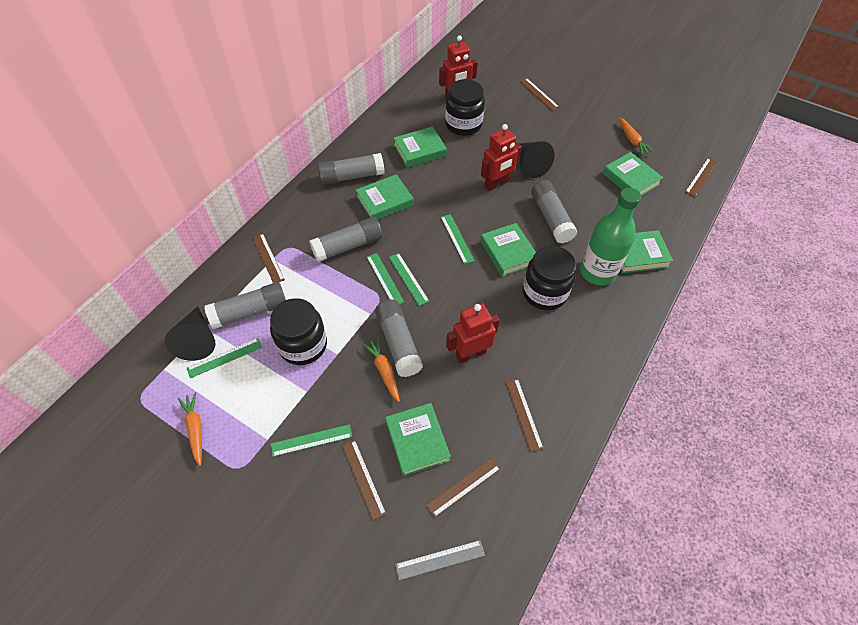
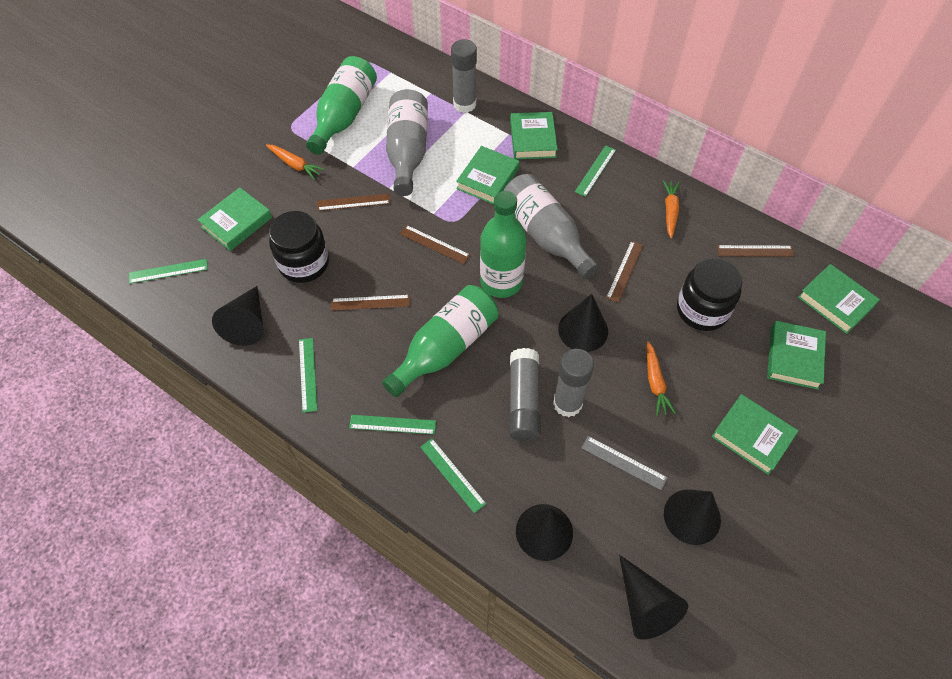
black cone: 2 -> 5
black jar: 3 -> 2
brown ruler: 6 -> 5
green bottle: 1 -> 3
grey bottle: 0 -> 2
grey glue stick: 5 -> 3
red robot: 3 -> 0

